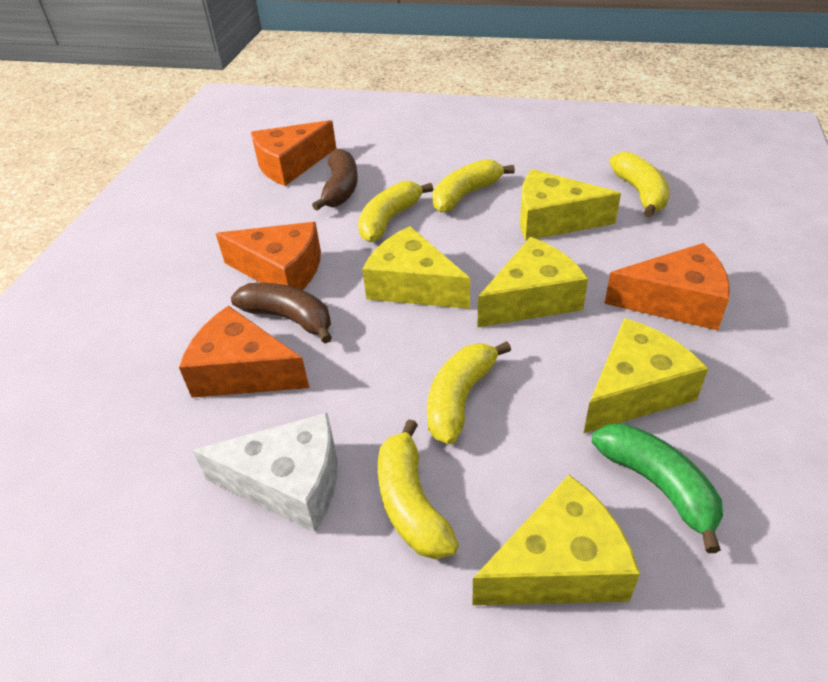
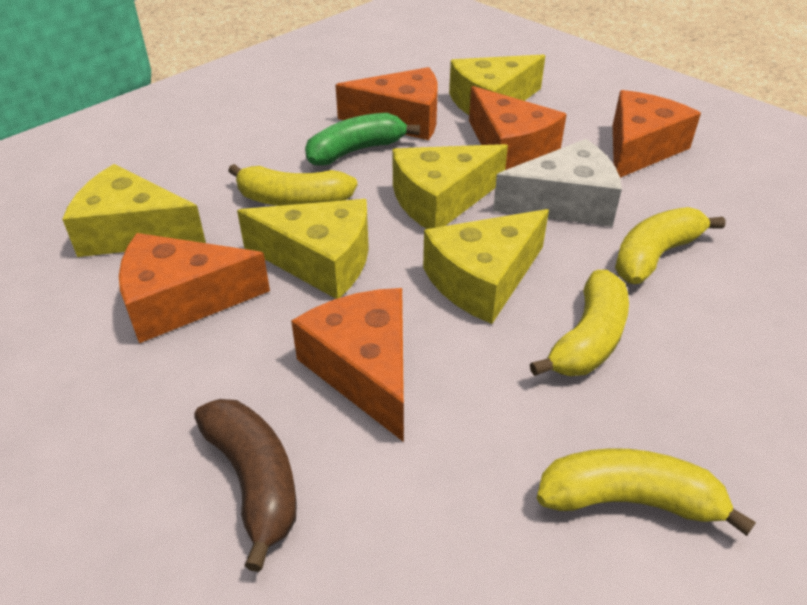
brown banana: 2 -> 1
orange cheese: 4 -> 5
yellow banana: 5 -> 4

